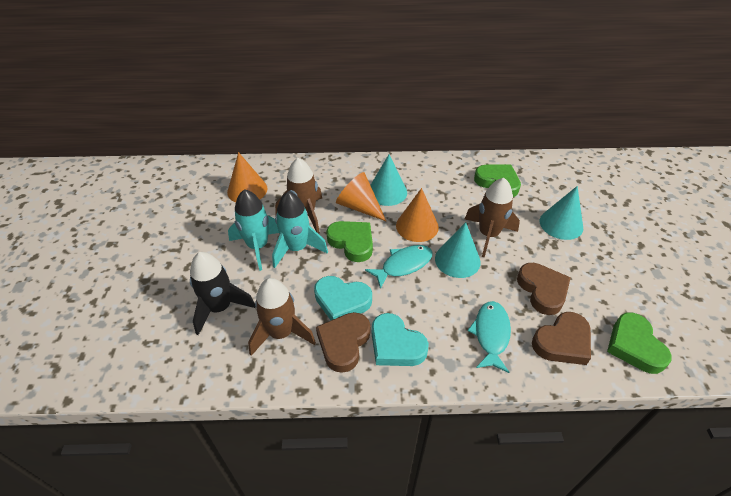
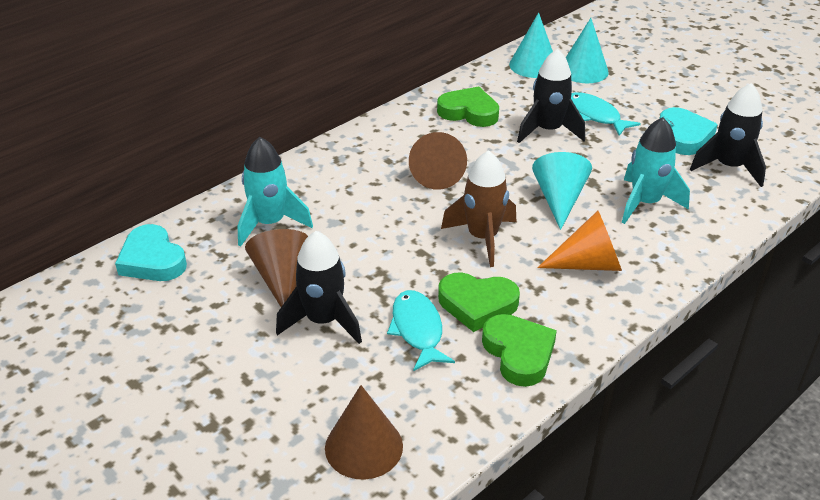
black rocket: 1 -> 3
brown cone: 0 -> 3
brown heart: 3 -> 0
brown rocket: 3 -> 1
orange cone: 3 -> 1

